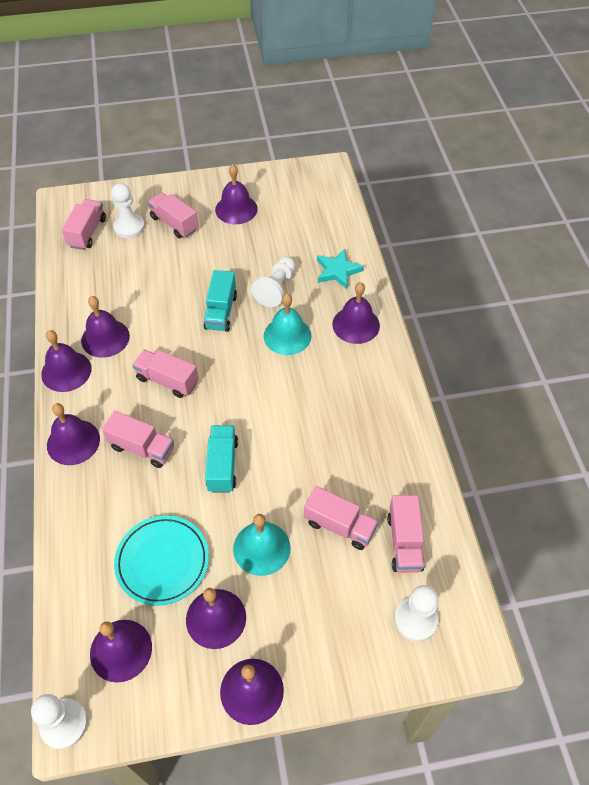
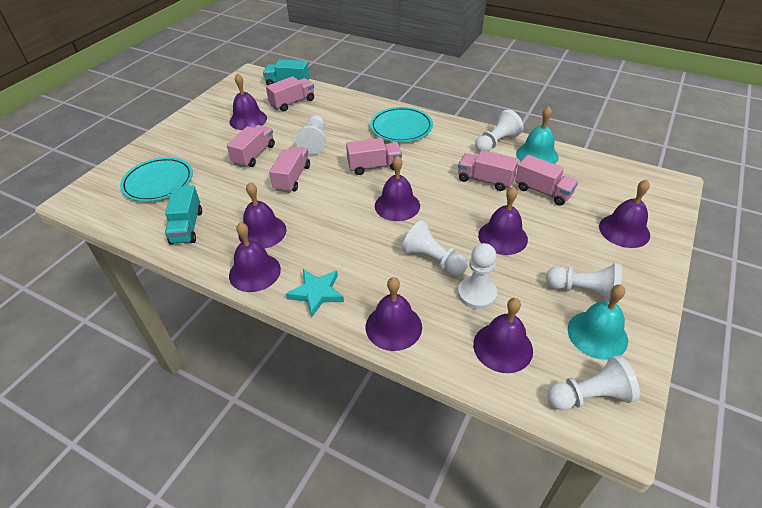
turquoise plate: 1 -> 2
white pawn: 4 -> 6

